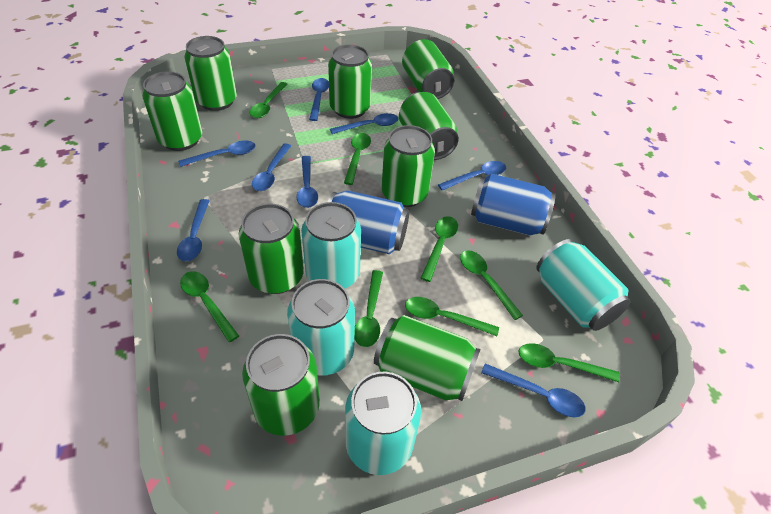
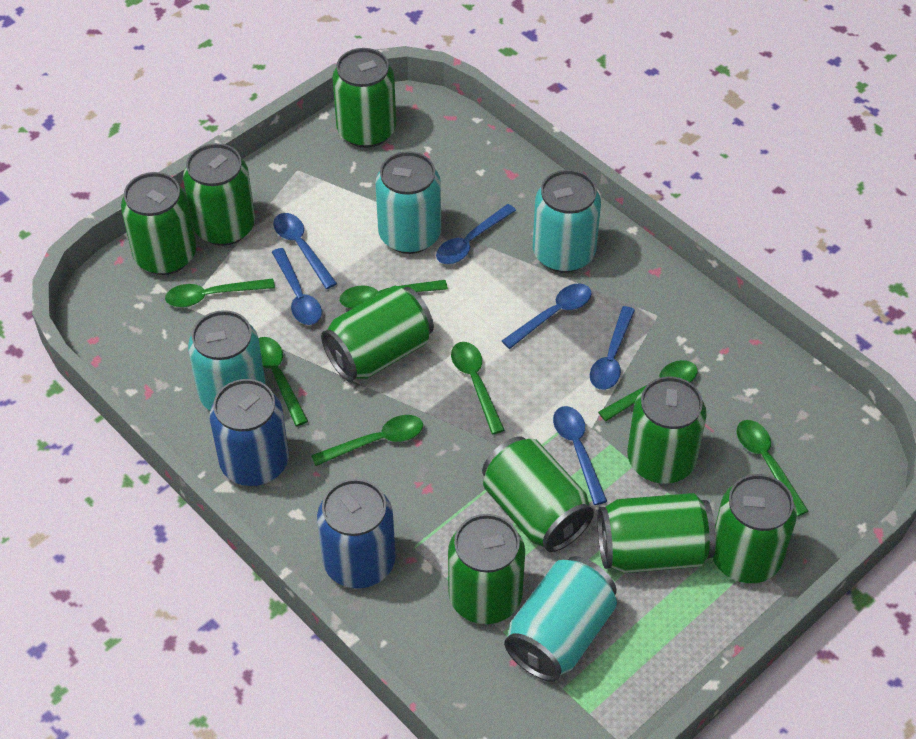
blue spoon: 8 -> 6
green spoon: 8 -> 7

